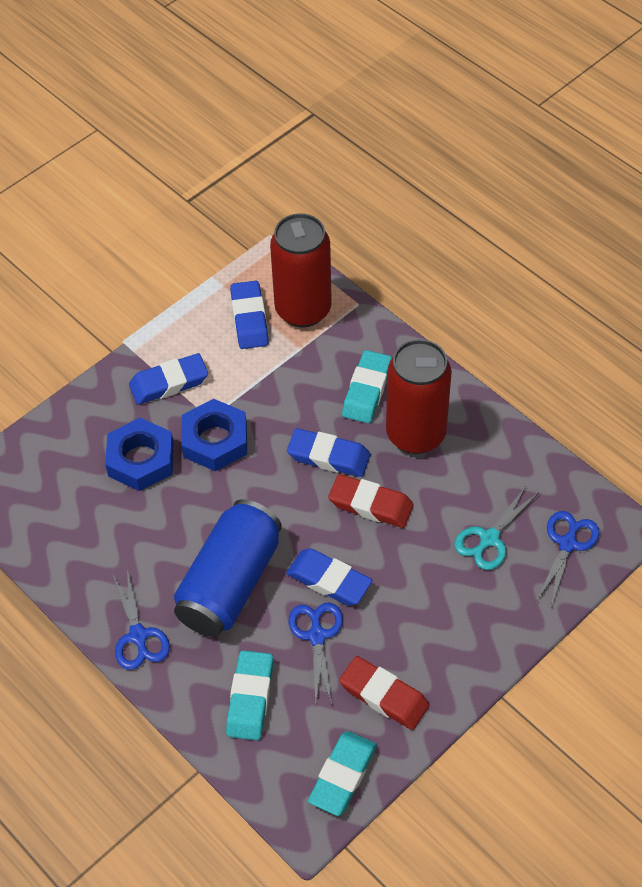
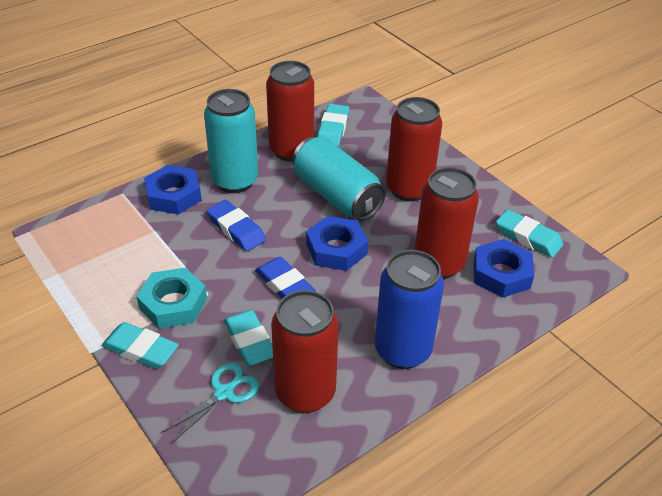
blue eraser: 4 -> 2
blue nut: 2 -> 3
blue scissors: 3 -> 0
red can: 2 -> 4
red eraser: 2 -> 0
turquoise can: 0 -> 2
turquoise eraser: 3 -> 4
turquoise nut: 0 -> 1

